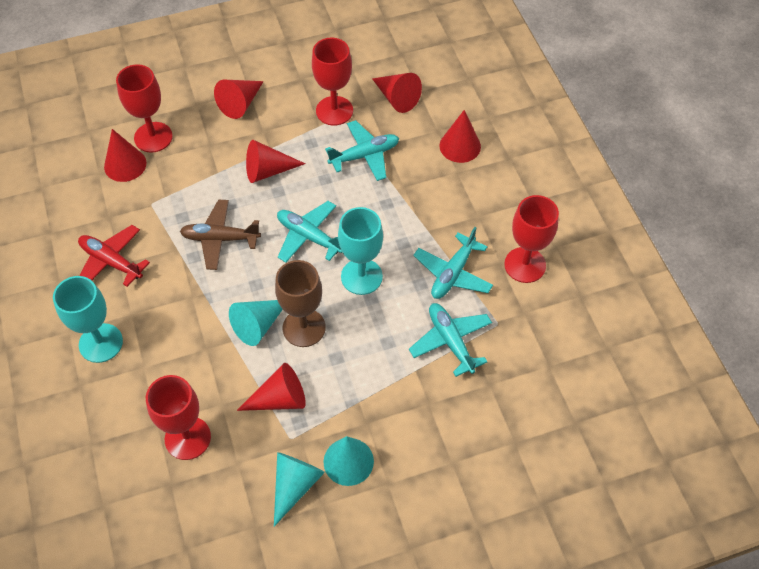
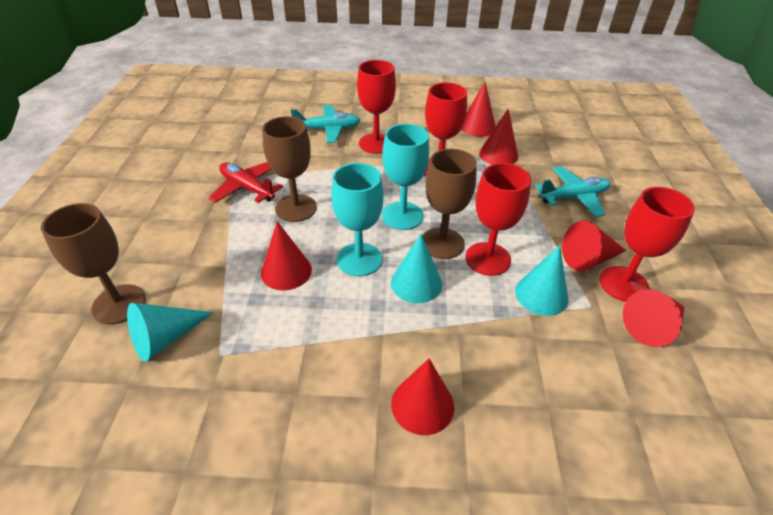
brown goblet: 1 -> 3
brown plane: 1 -> 0
turquoise plane: 4 -> 2

